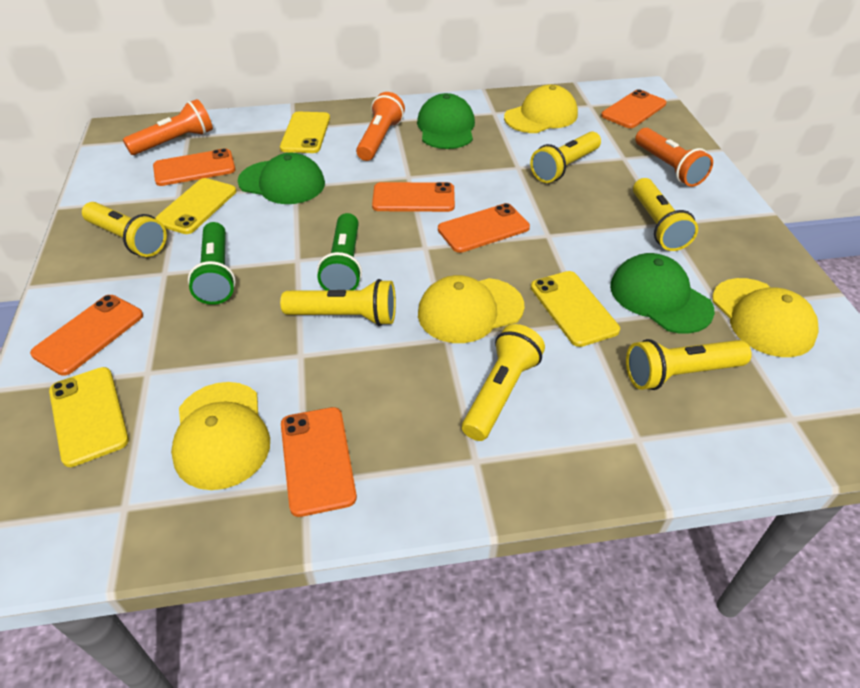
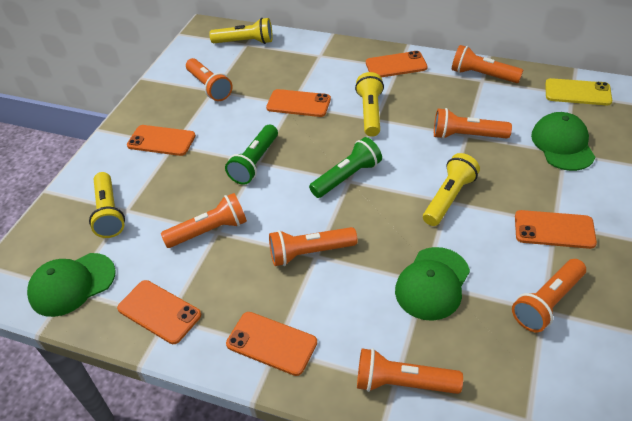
orange flashlight: 3 -> 7
yellow cap: 4 -> 0
yellow flashlight: 6 -> 4
yellow phone: 4 -> 1

